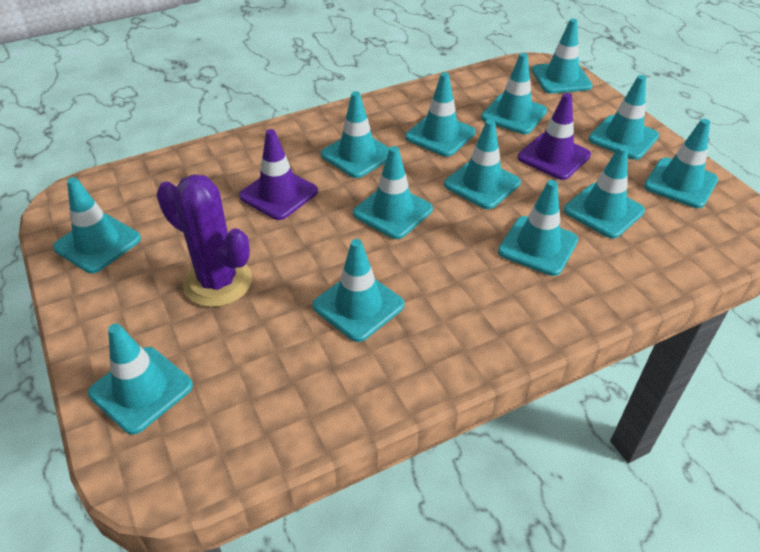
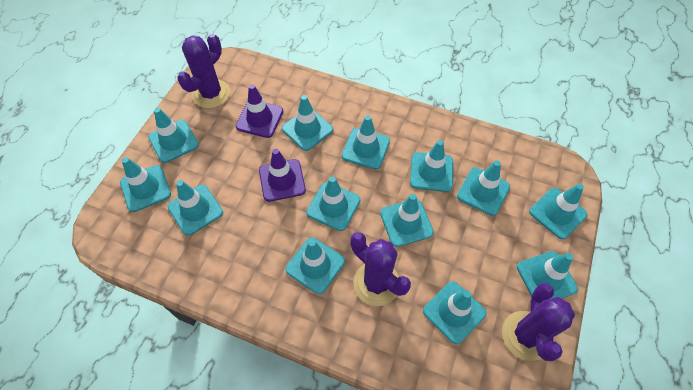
purple cactus: 1 -> 3

